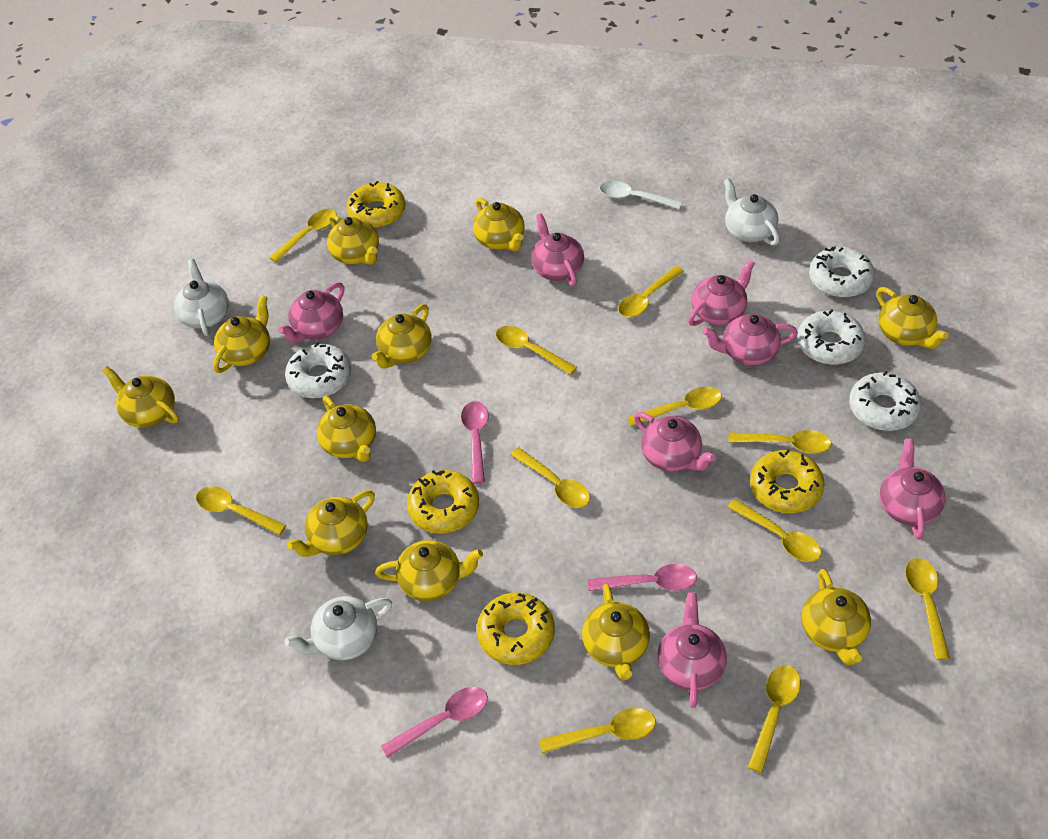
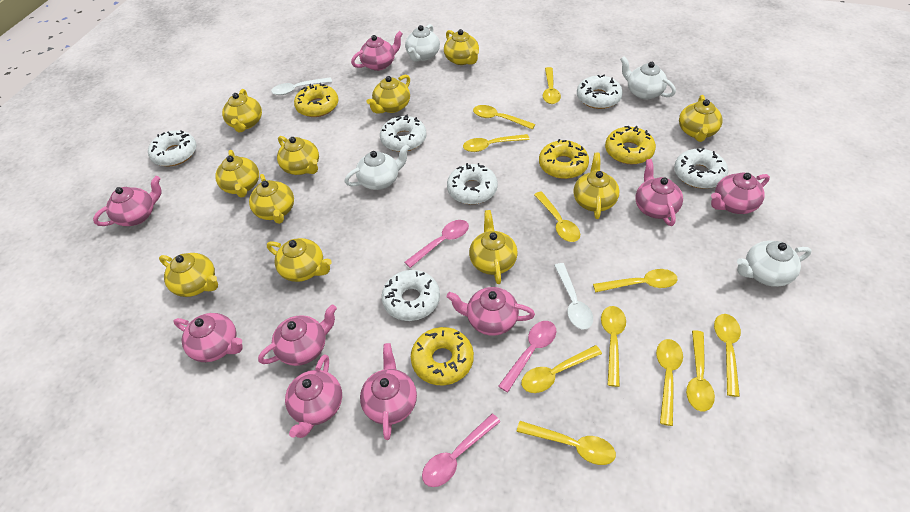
pink teapot: 7 -> 9
white donut: 4 -> 6
white spoon: 1 -> 2
white teapot: 3 -> 4

